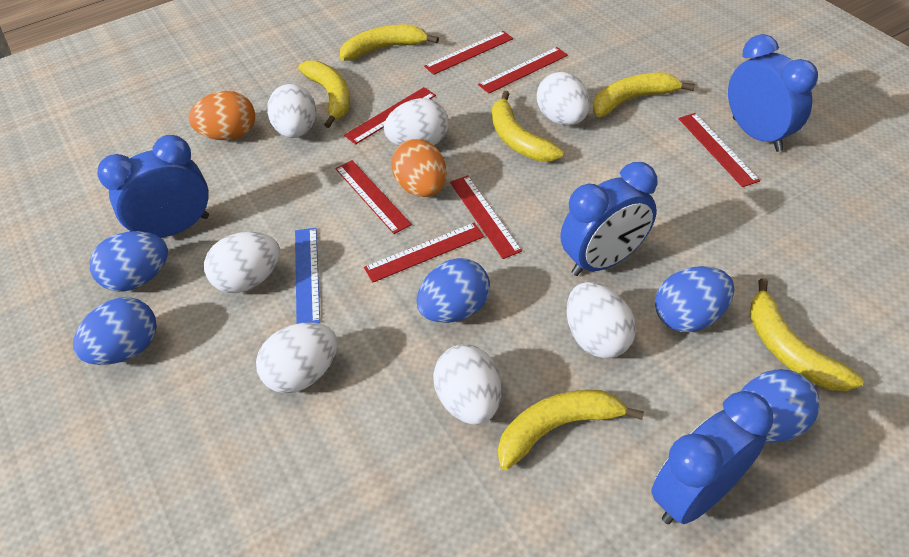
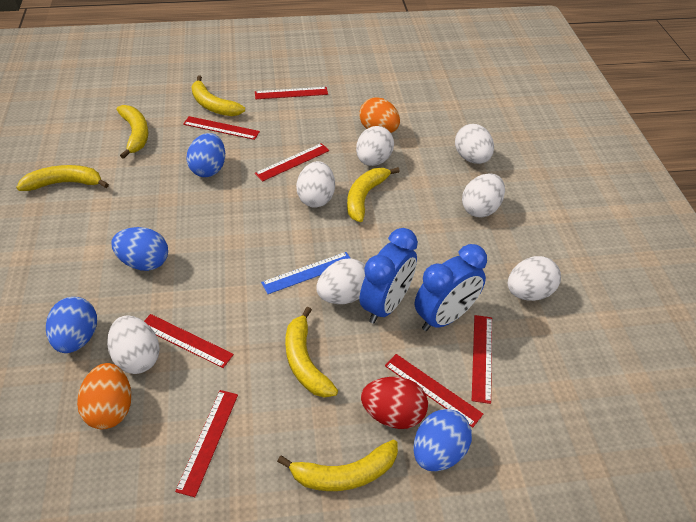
blue clock: 4 -> 2
blue egg: 5 -> 4
red egg: 0 -> 1

